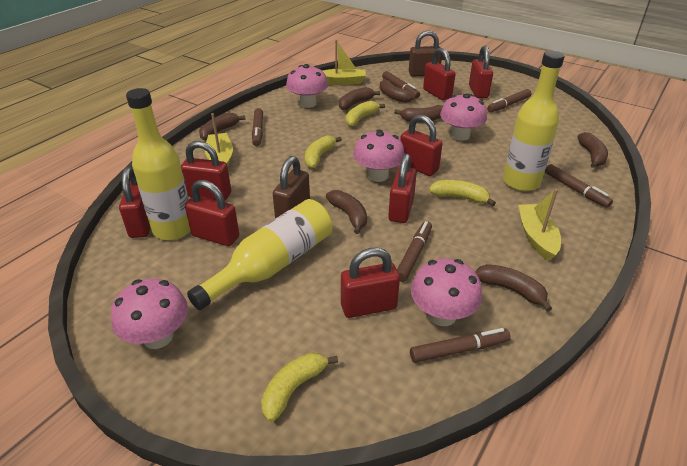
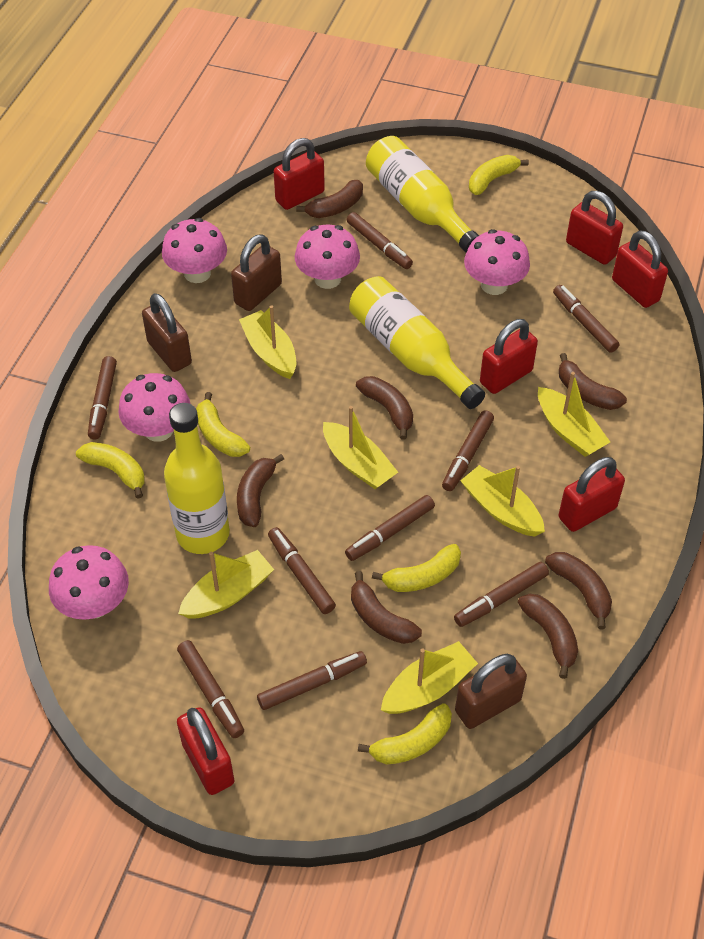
brown marker: 6 -> 9
brown padlock: 2 -> 3
red padlock: 8 -> 6
yellow banana: 4 -> 5
yellow boat: 3 -> 6

